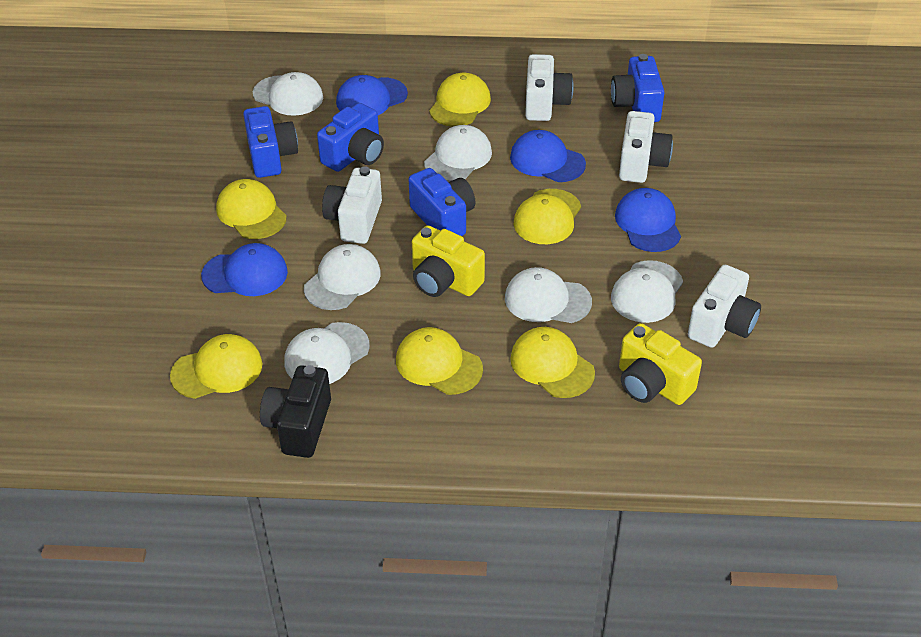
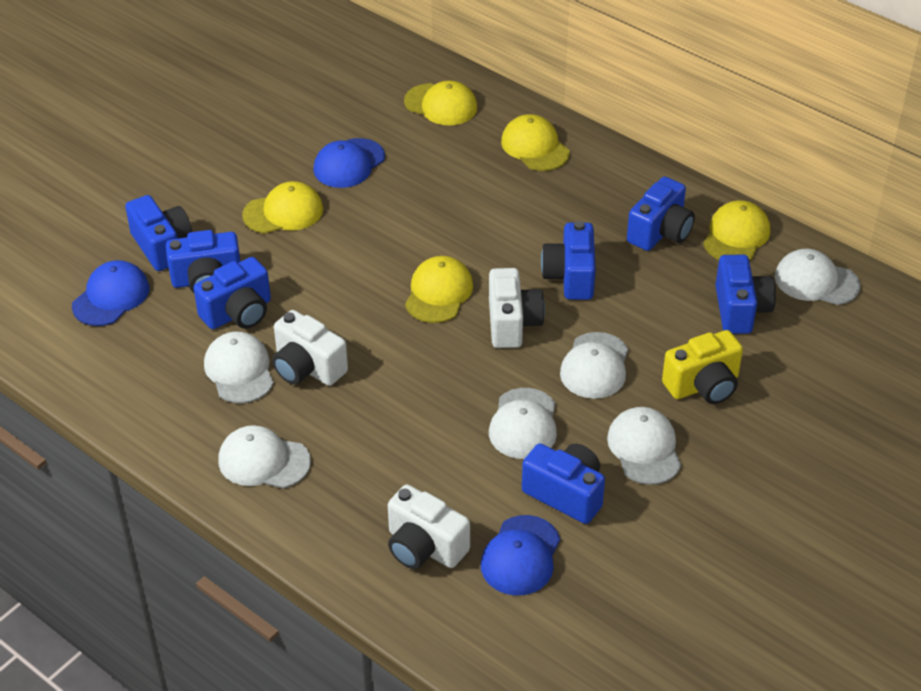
black camera: 1 -> 0
blue camera: 4 -> 7
blue cap: 4 -> 3
white camera: 4 -> 3
yellow camera: 2 -> 1
yellow cap: 6 -> 5

